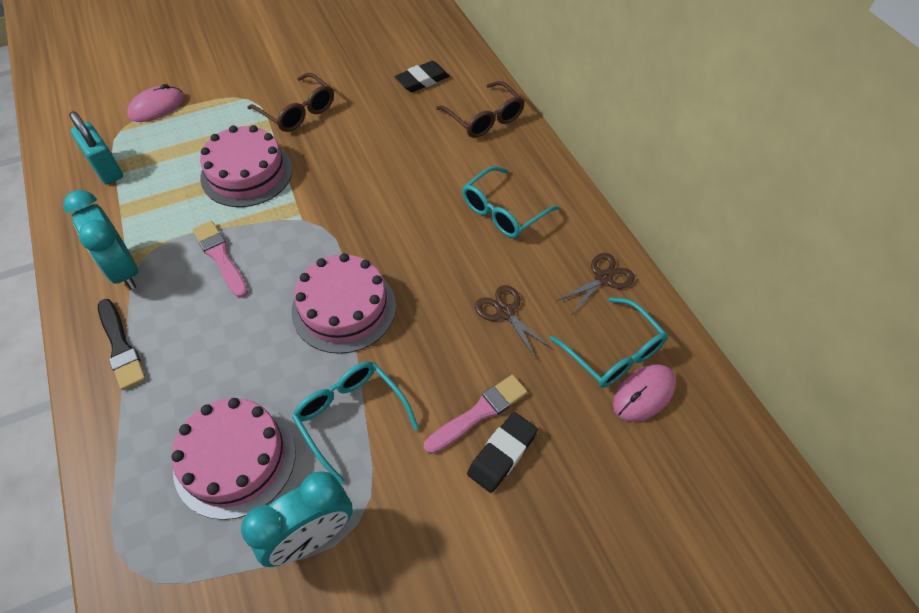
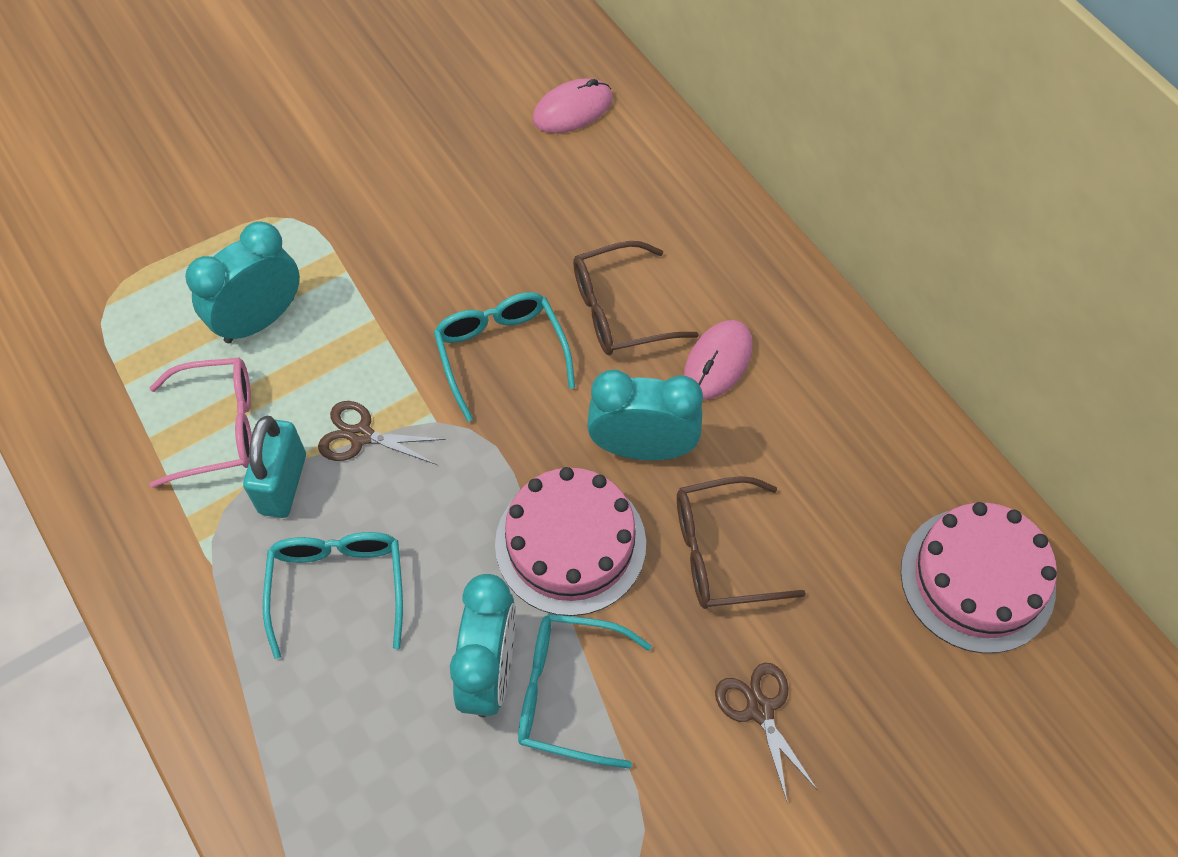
black brush: 1 -> 0
black eraser: 2 -> 0
pink brush: 2 -> 0
pink cake: 3 -> 2
pink glasses: 0 -> 1
turquoise clock: 2 -> 3

